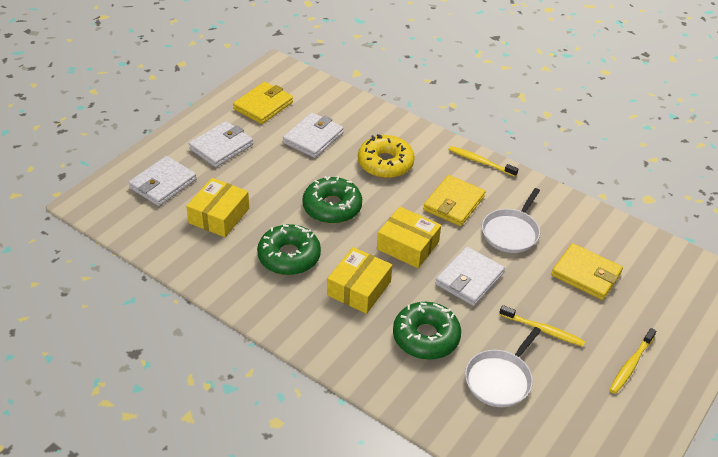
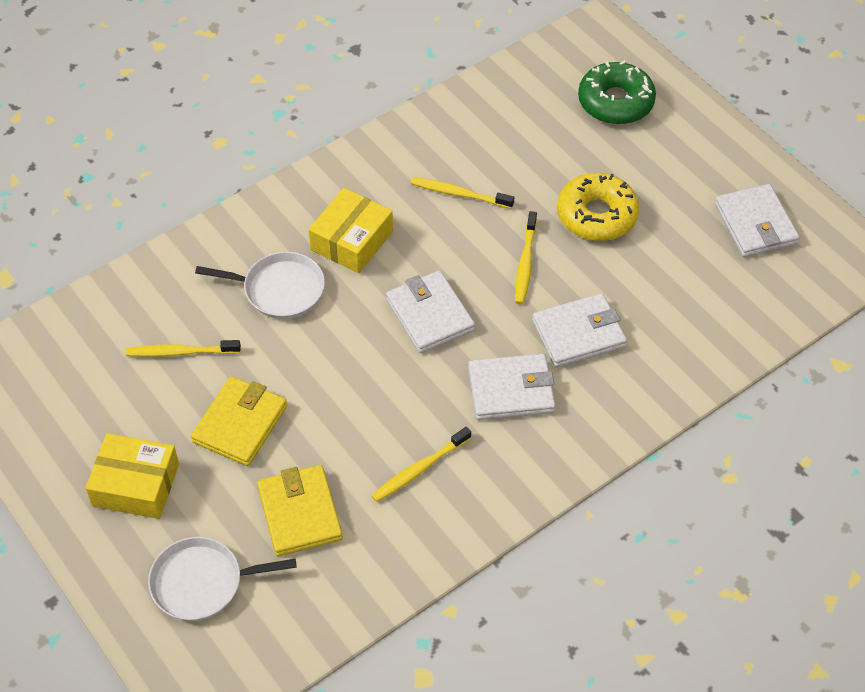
green donut: 3 -> 1
yellow box: 3 -> 2
yellow toothbrush: 3 -> 4
yellow wallet: 3 -> 2

